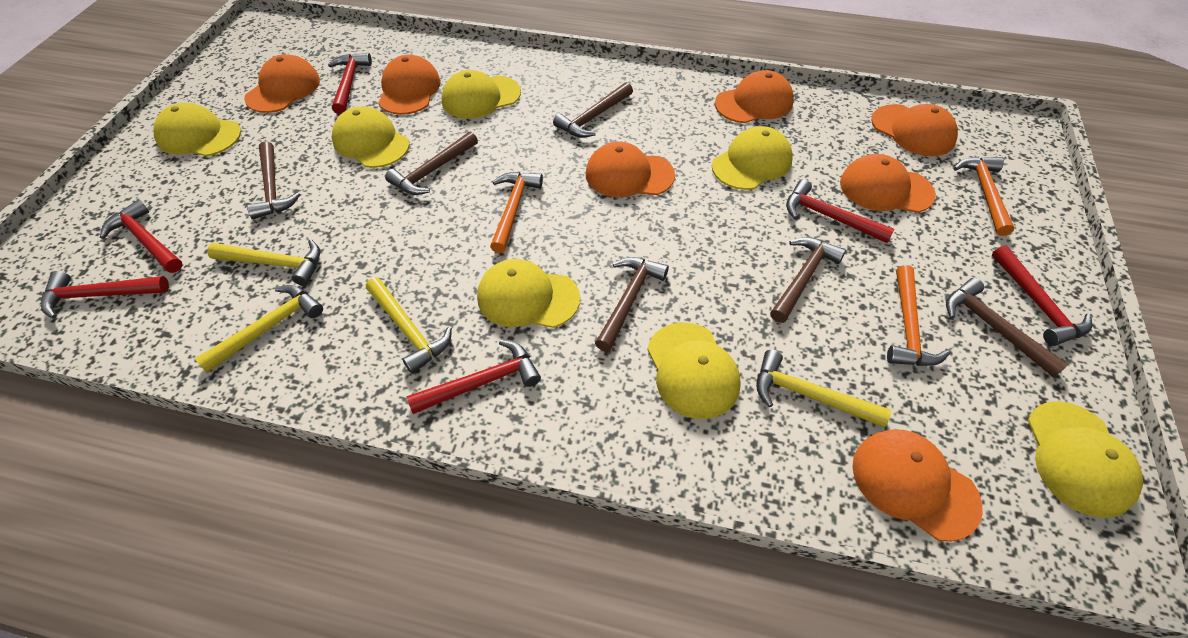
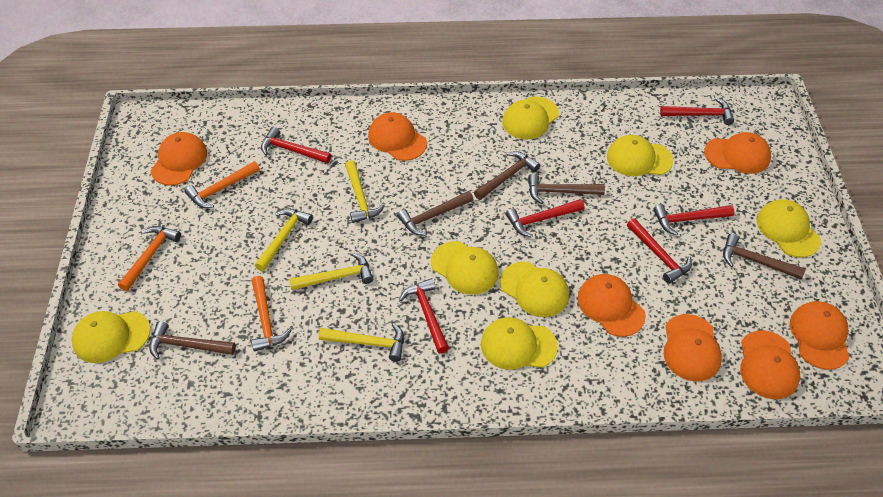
brown hammer: 6 -> 5

